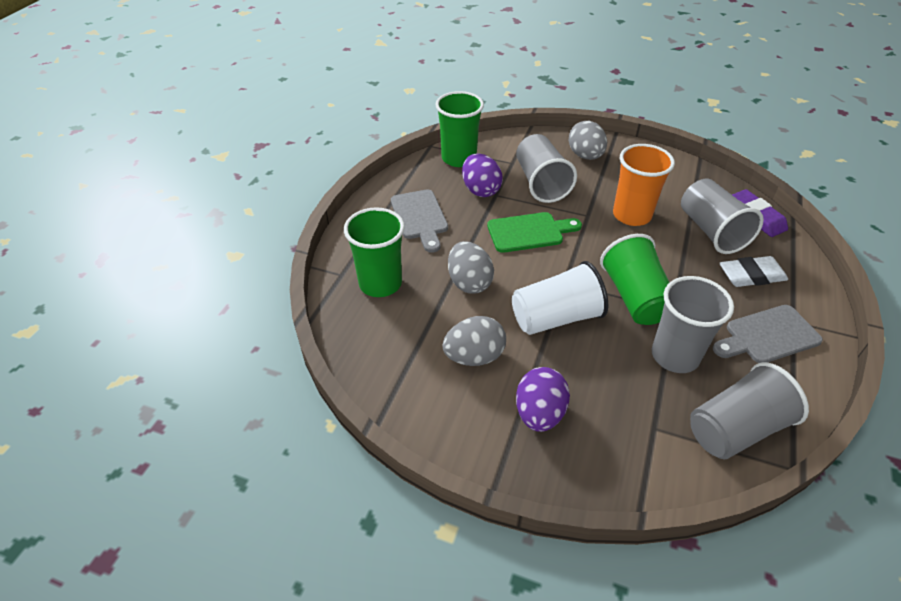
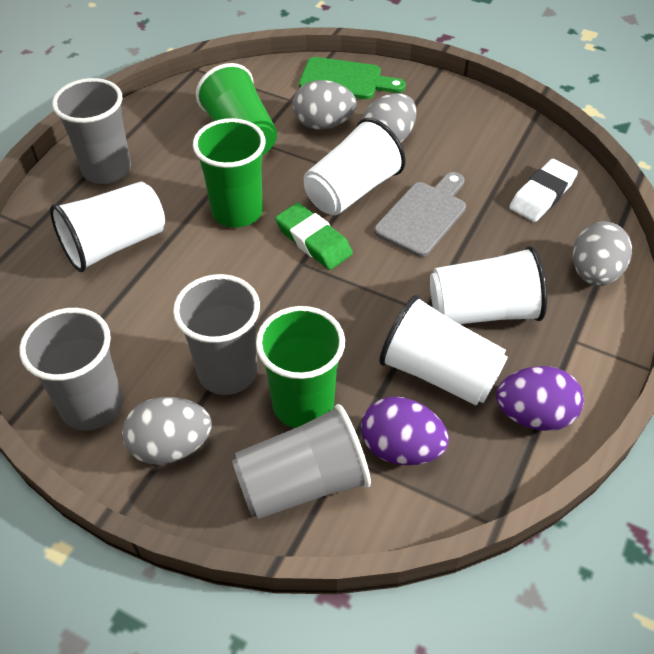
green eraser: 0 -> 1
grey cutting board: 2 -> 1
grey egg: 3 -> 4
orange cup: 1 -> 0
purple eraser: 1 -> 0
white cup: 1 -> 4

